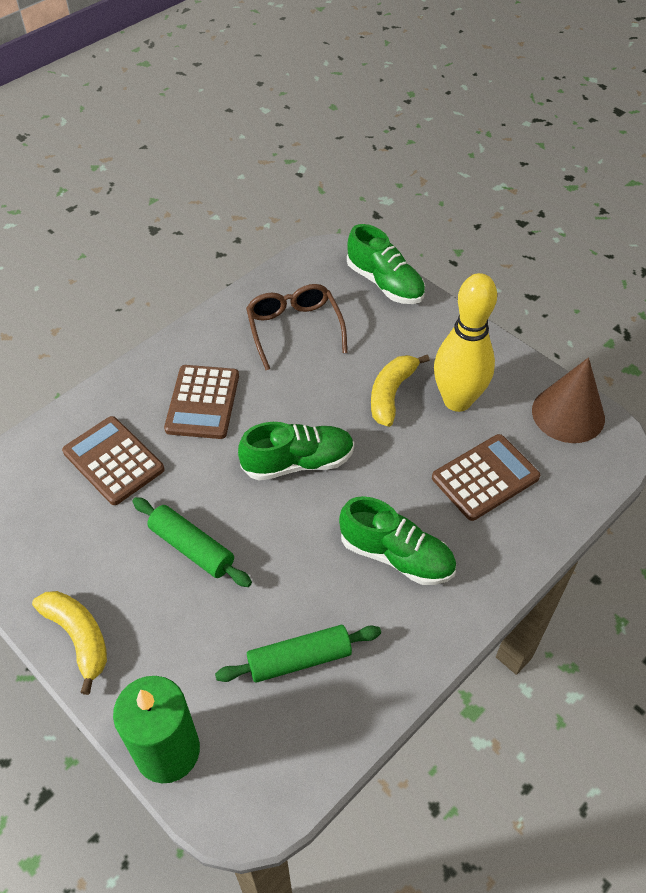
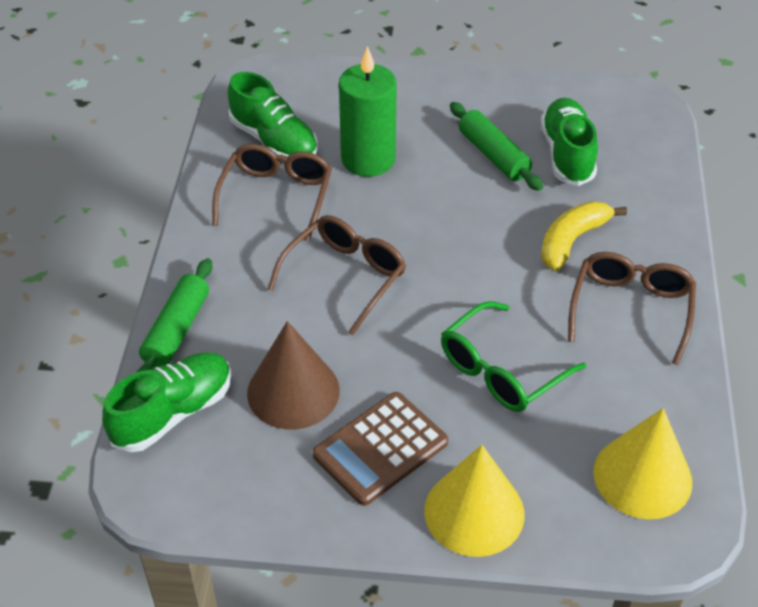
brown calculator: 3 -> 1
brown glasses: 1 -> 3
green glasses: 0 -> 1
yellow banana: 2 -> 1
yellow bowling pin: 1 -> 0
yellow cone: 0 -> 2

